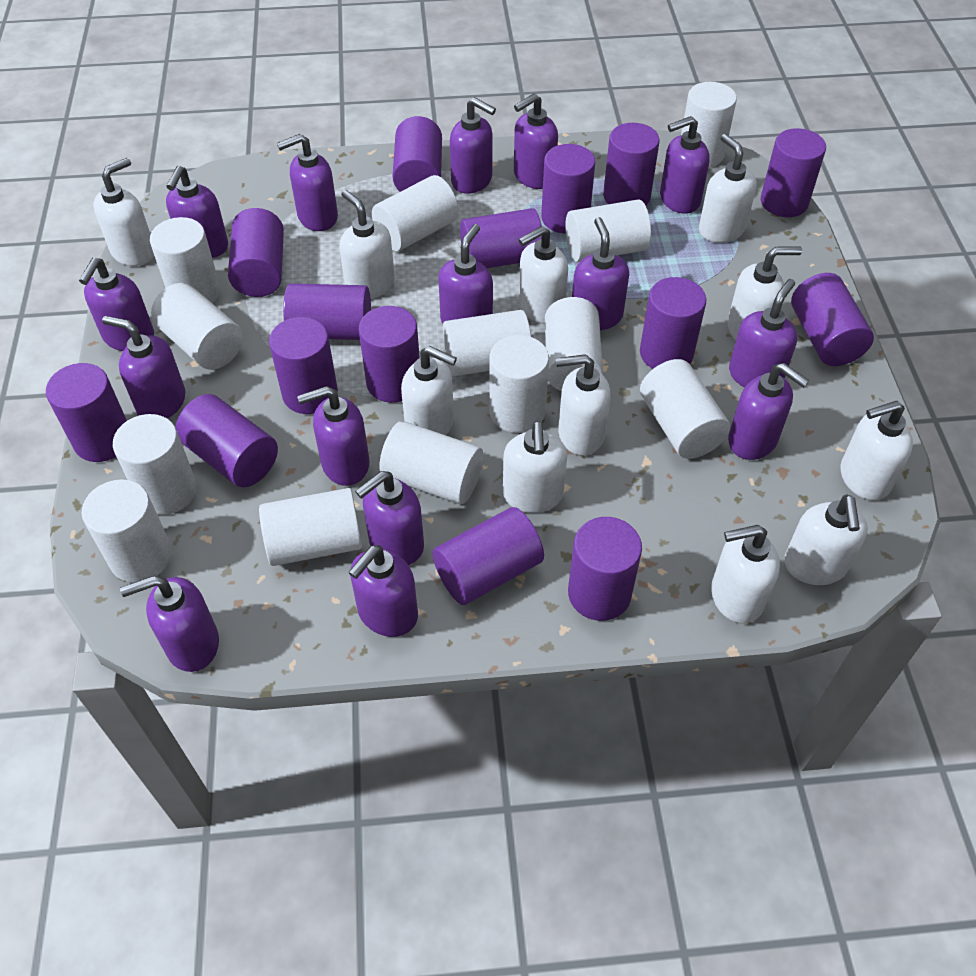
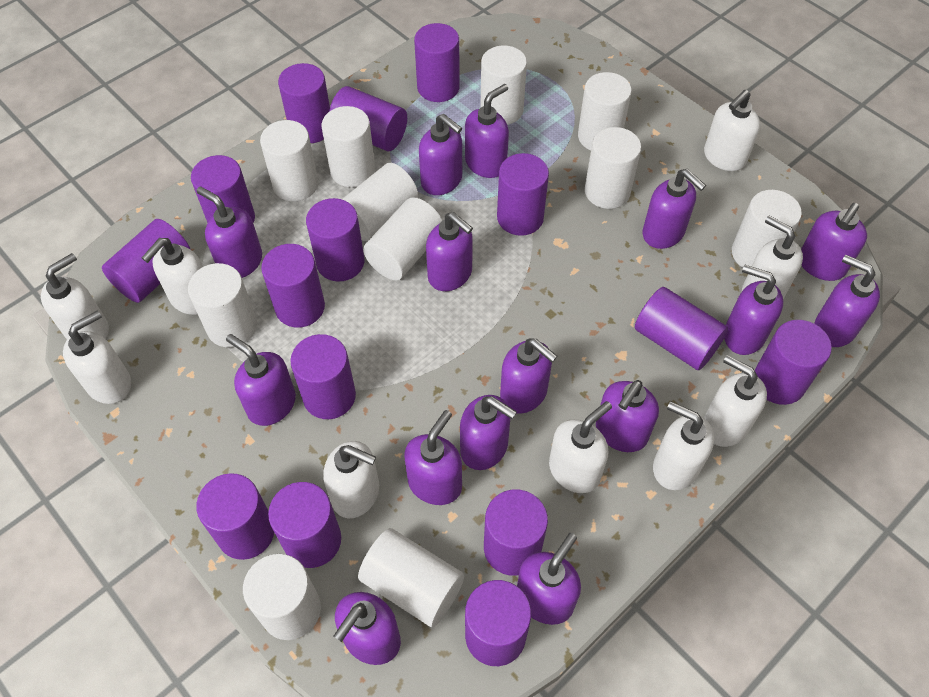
white cylinder: 13 -> 11
white soap dispenser: 11 -> 9

